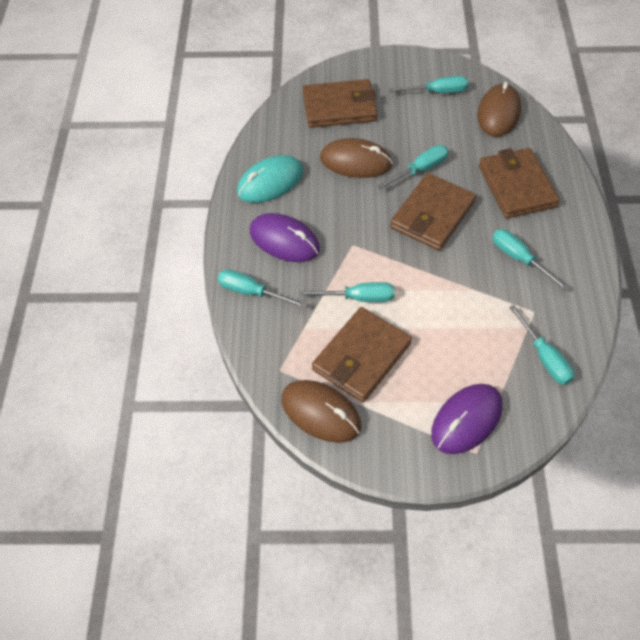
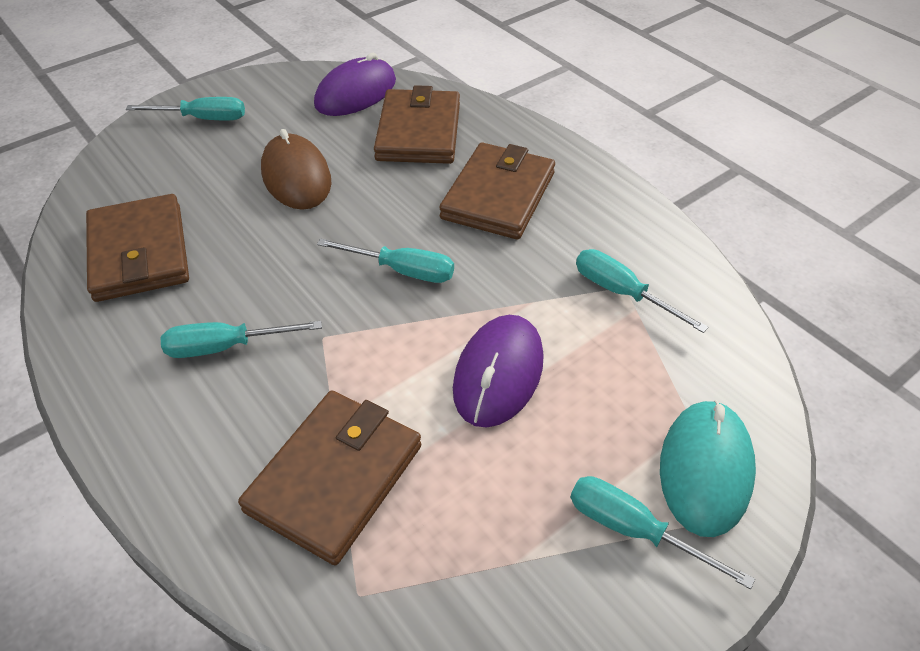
brown mouse: 3 -> 1
turquoise screwdriver: 6 -> 5

